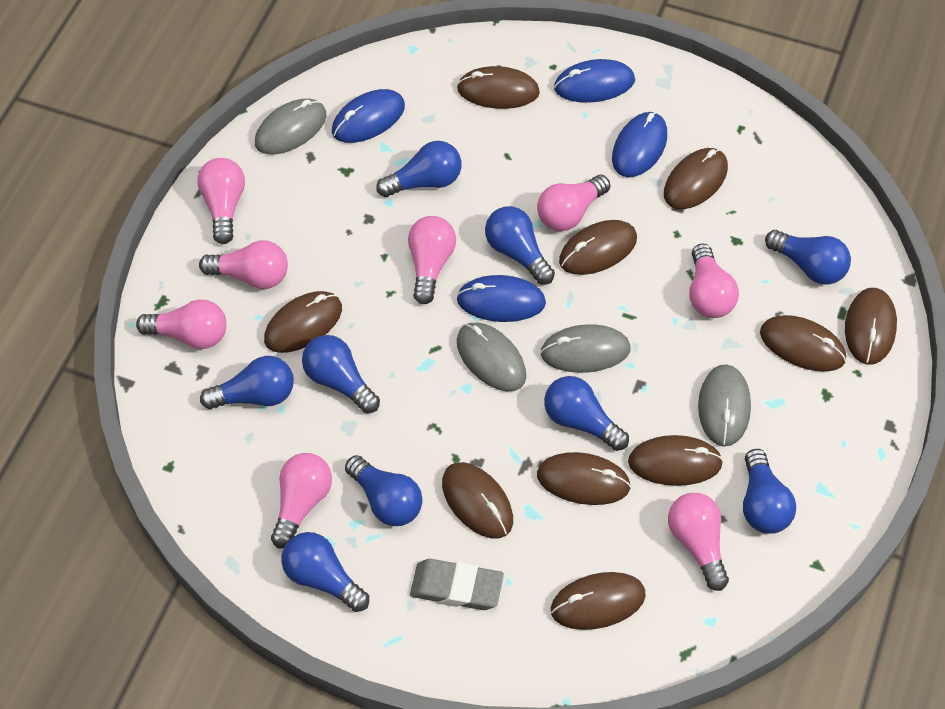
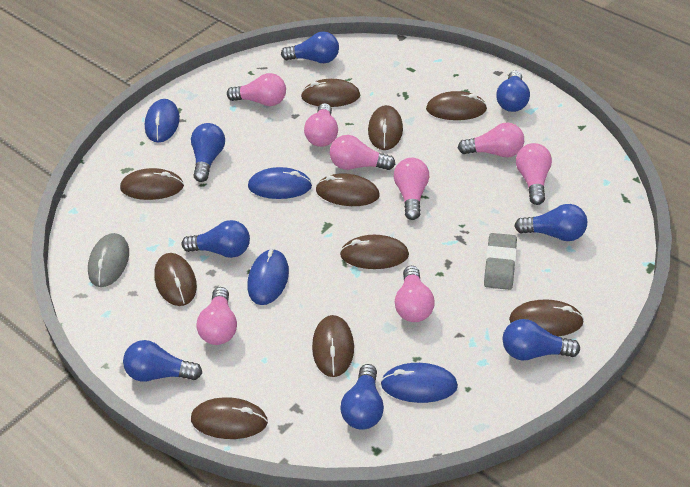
blue light bulb: 9 -> 8
grey mouse: 4 -> 1

